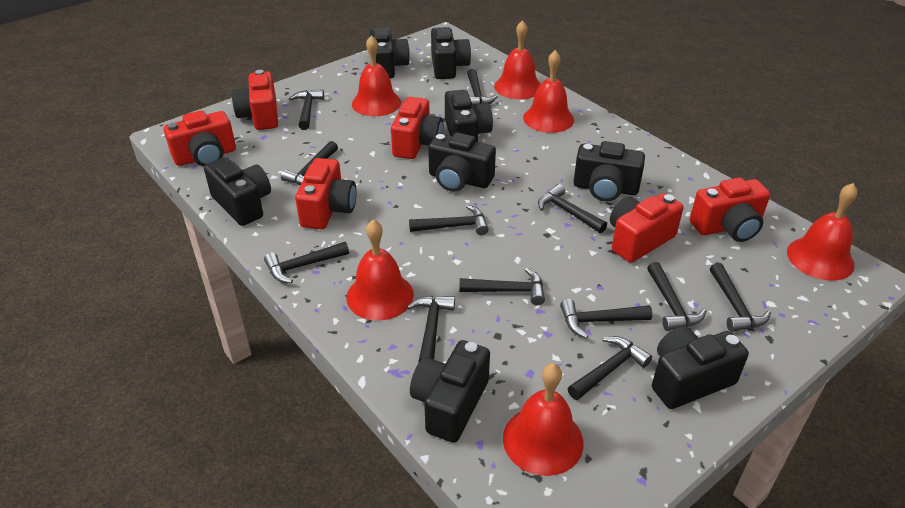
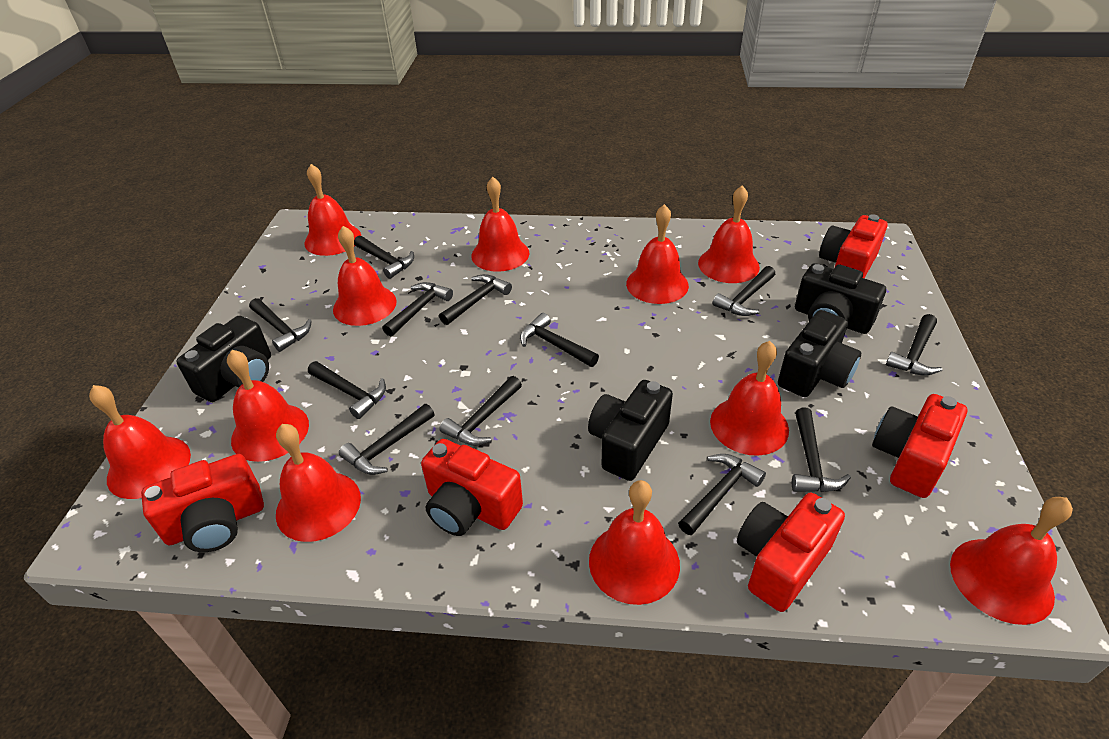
black camera: 8 -> 4
red bell: 6 -> 11
red camera: 6 -> 5

